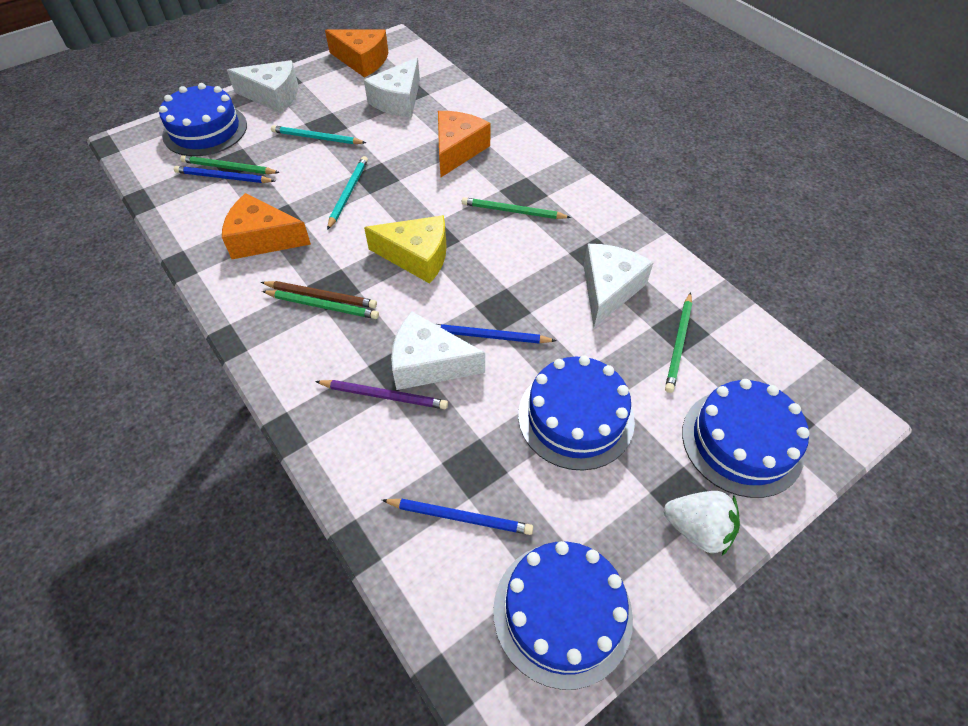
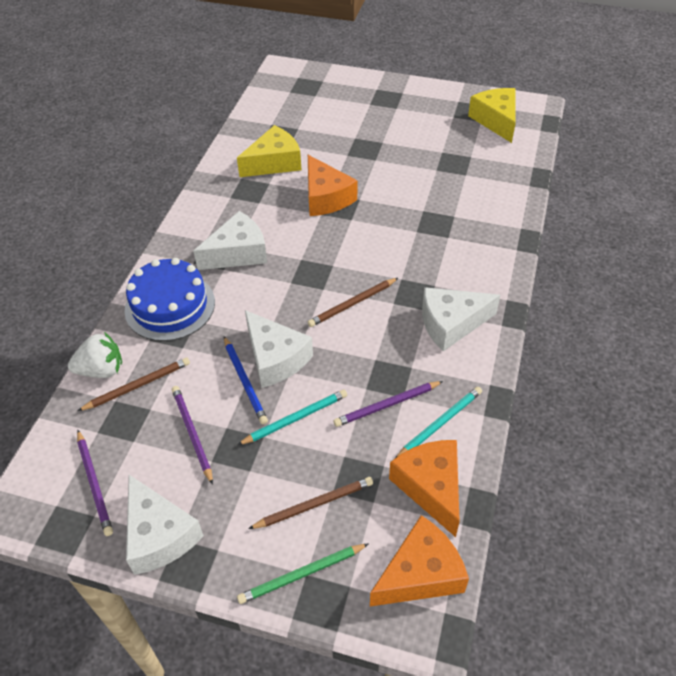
blue cake: 4 -> 1
blue pencil: 3 -> 1
brown pencil: 1 -> 3
green pencil: 4 -> 1
purple pencil: 1 -> 3
yellow cheese: 1 -> 2

